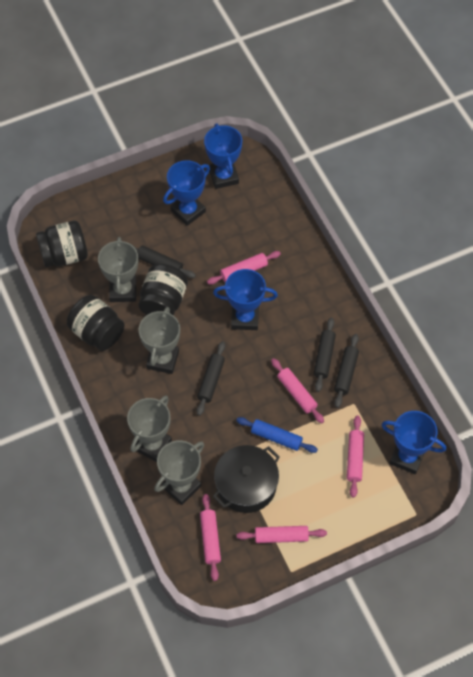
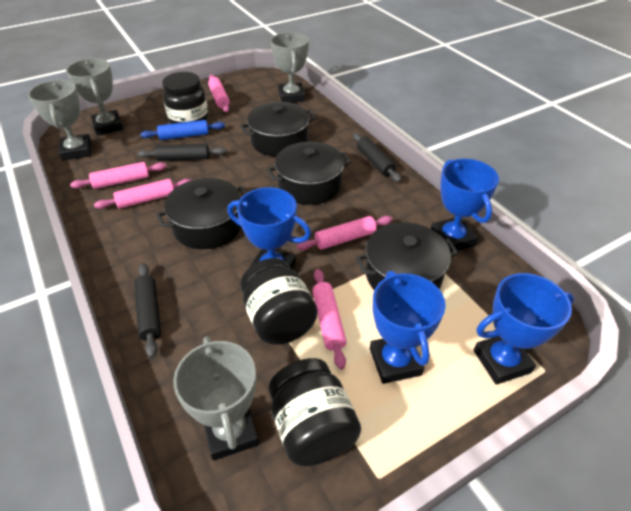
black pot: 1 -> 4
black rolling pin: 4 -> 3

